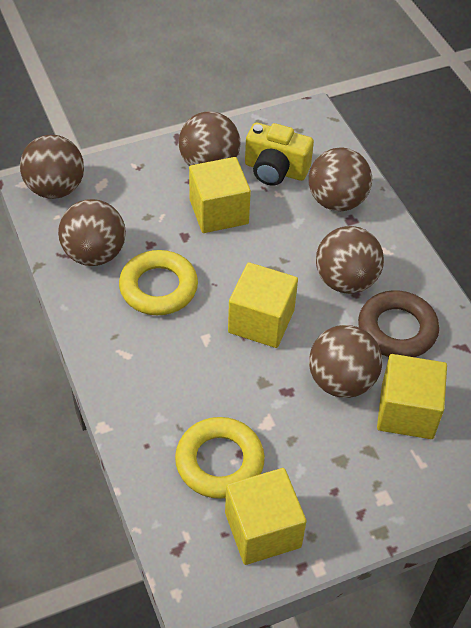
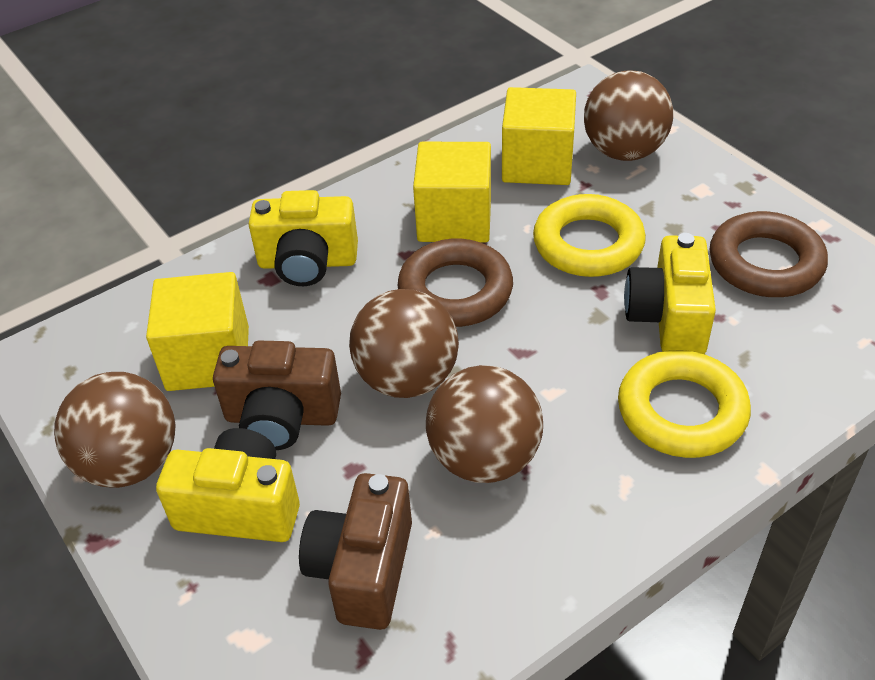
brown ball: 6 -> 4
brown camera: 0 -> 2
brown ring: 1 -> 2
yellow camera: 1 -> 3
yellow cube: 4 -> 3

